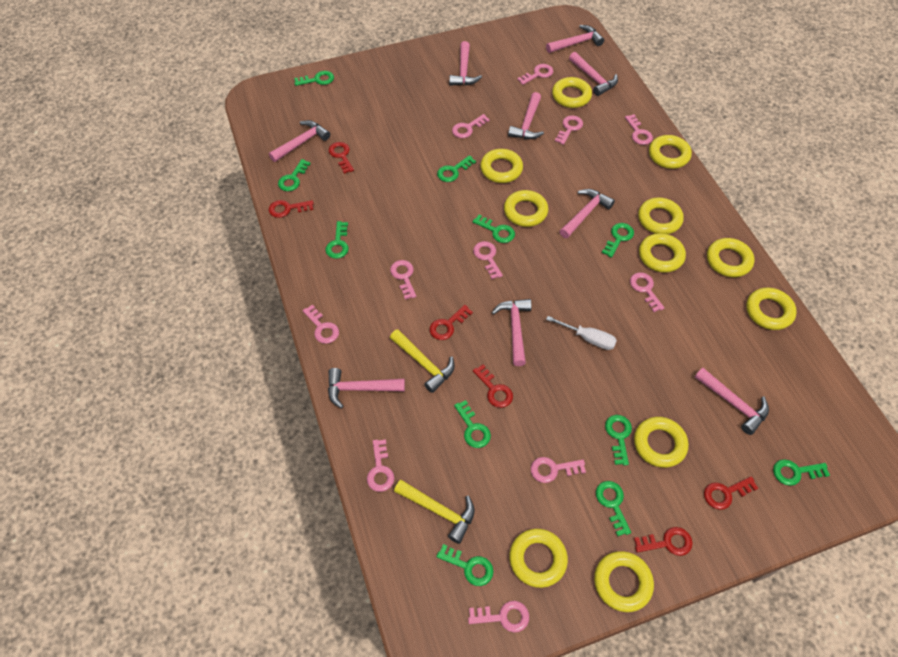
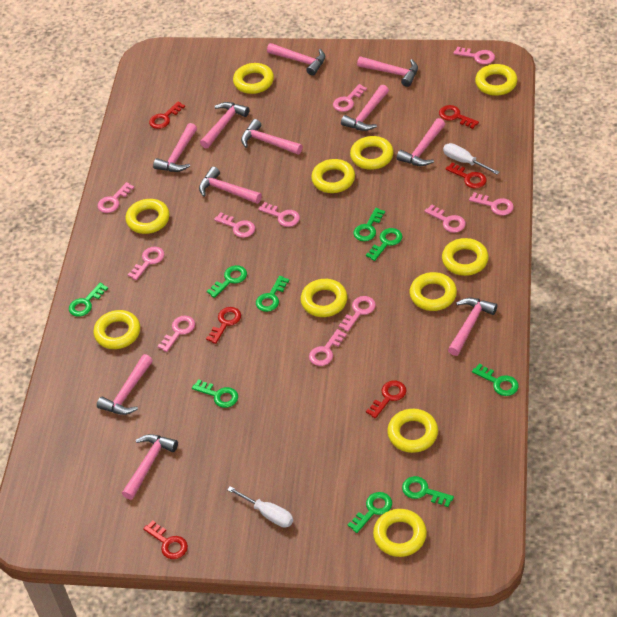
green key: 11 -> 9
pink hammer: 9 -> 11
white screwdriver: 1 -> 2
yellow hammer: 2 -> 0

